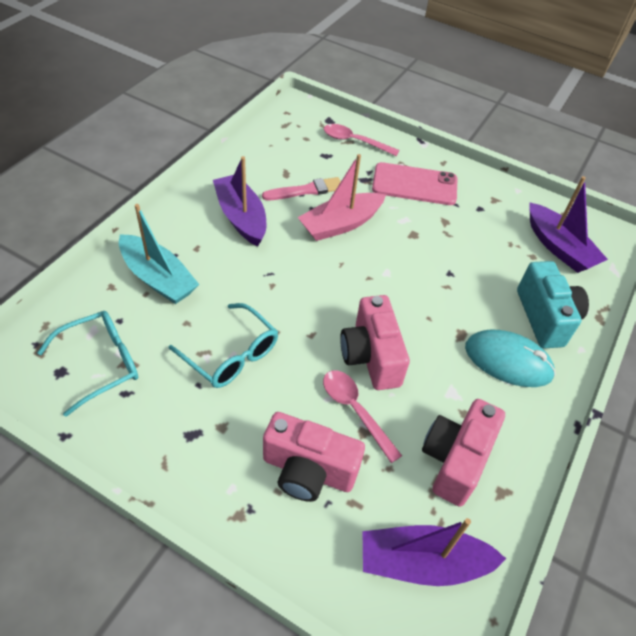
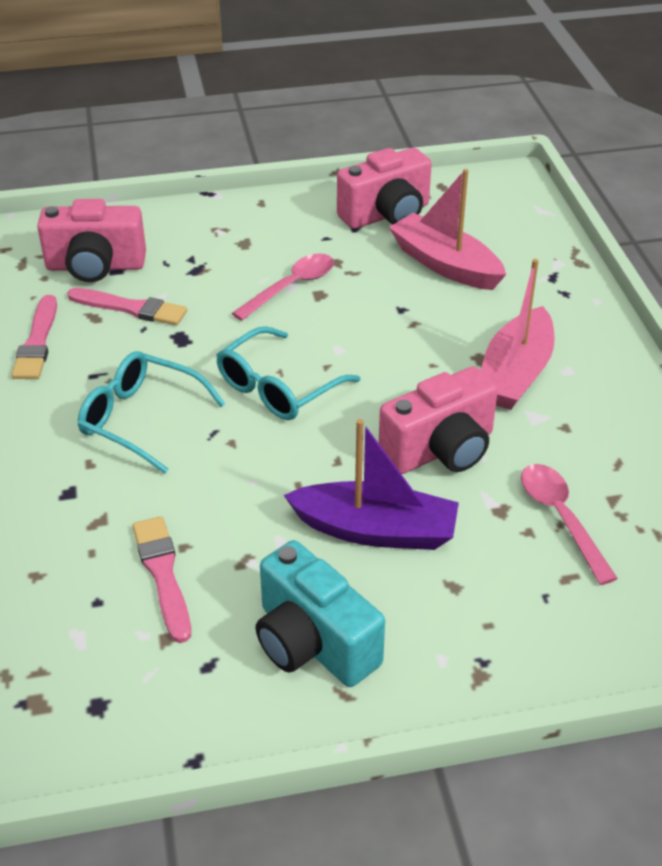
pink boat: 1 -> 2
pink brush: 1 -> 3
pink phone: 1 -> 0
purple boat: 3 -> 1
turquoise boat: 1 -> 0
turquoise mouse: 1 -> 0

